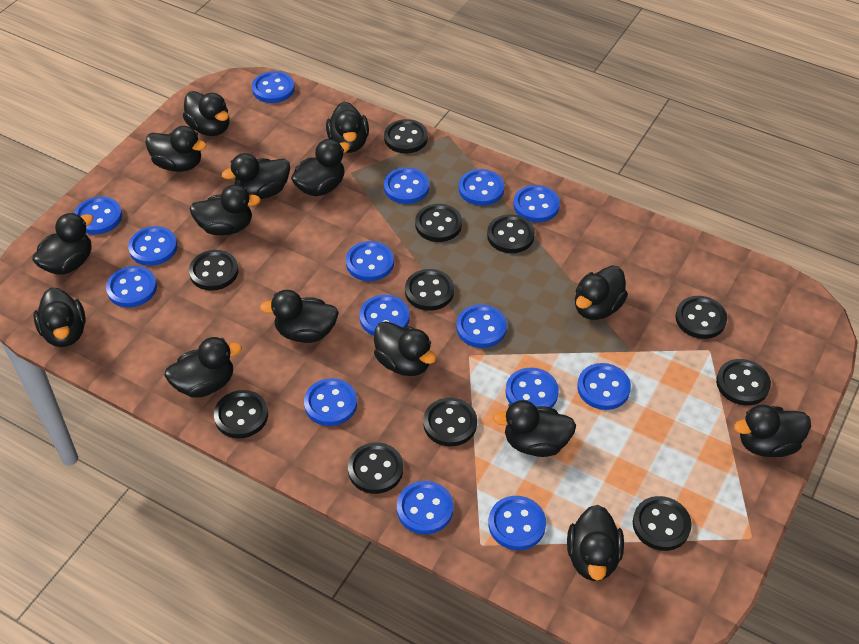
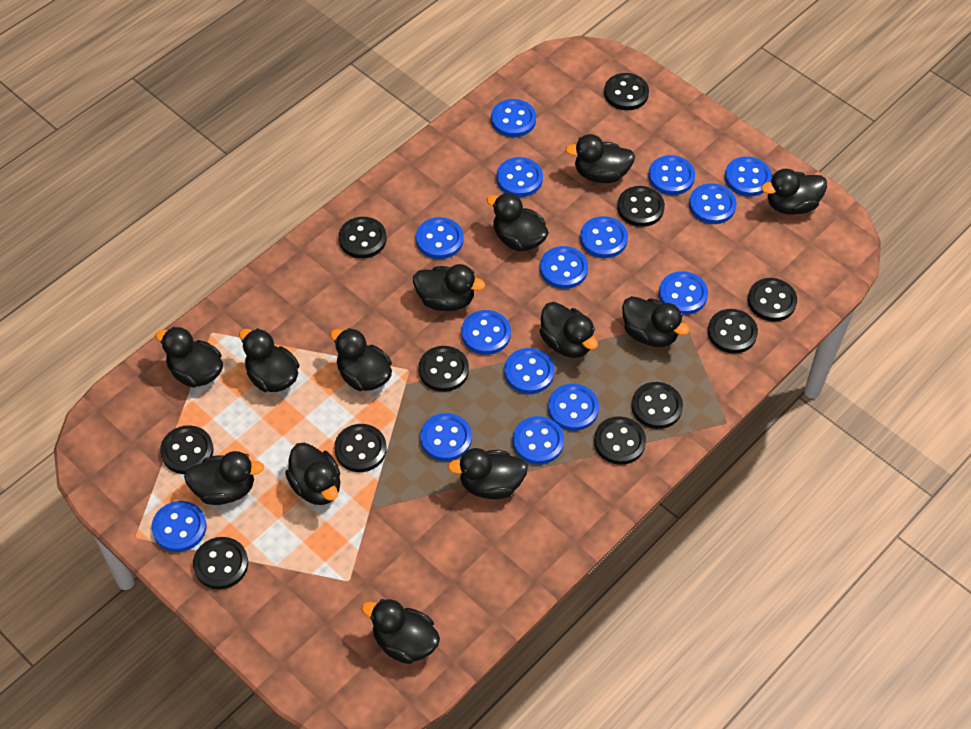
black duck: 15 -> 13

